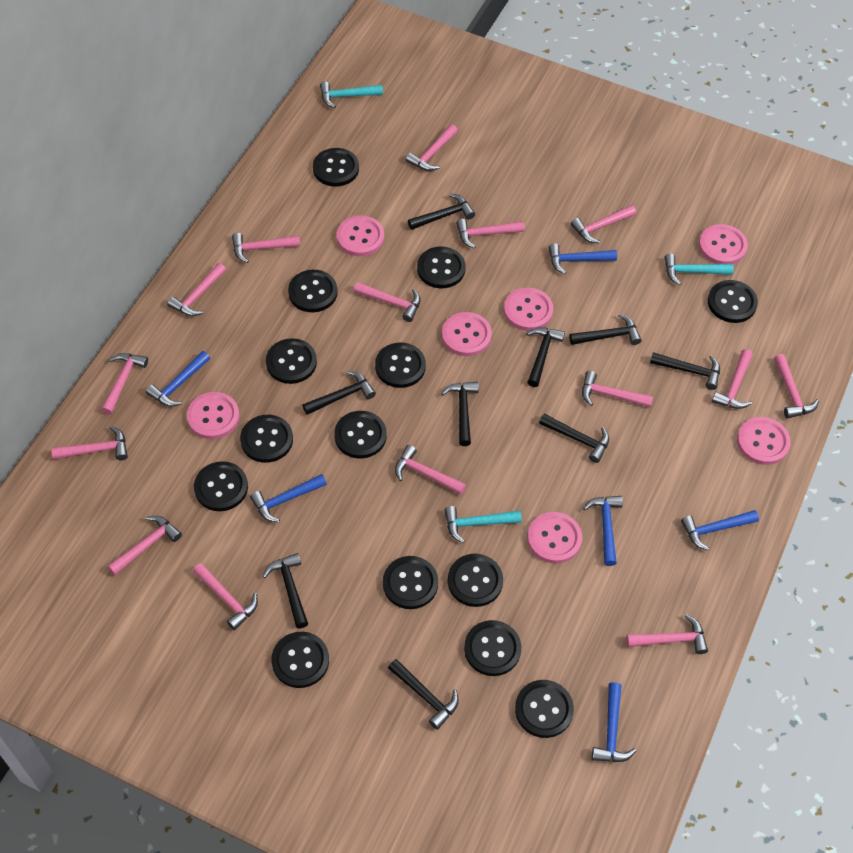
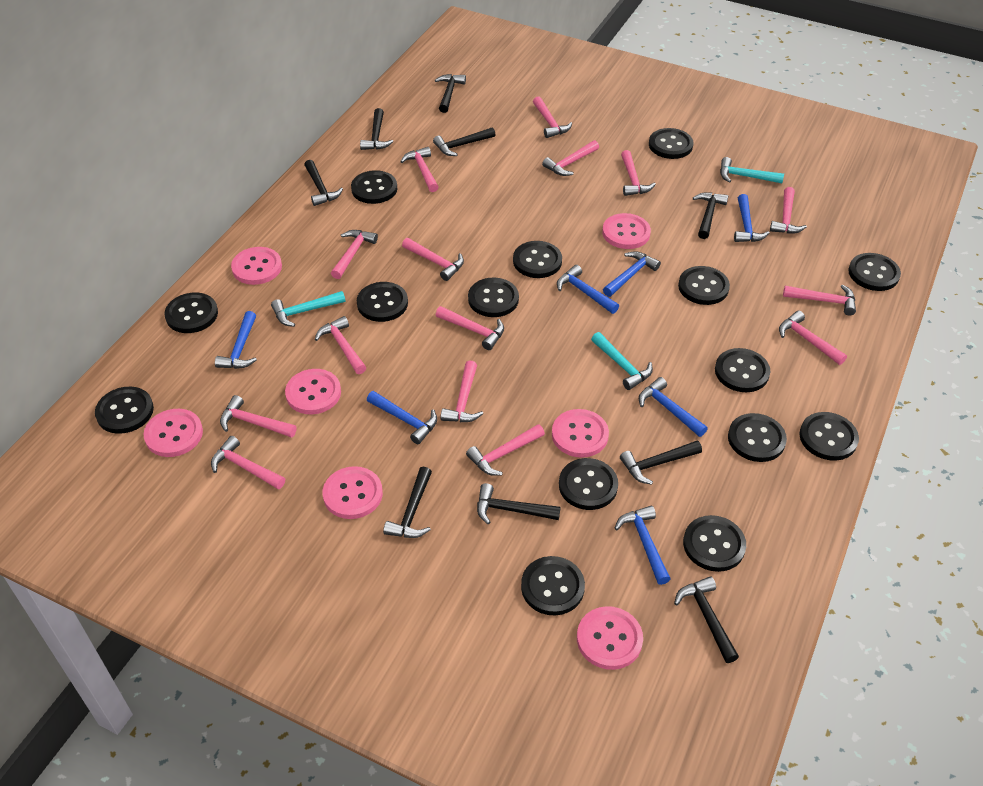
black button: 14 -> 15
blue hammer: 6 -> 7

